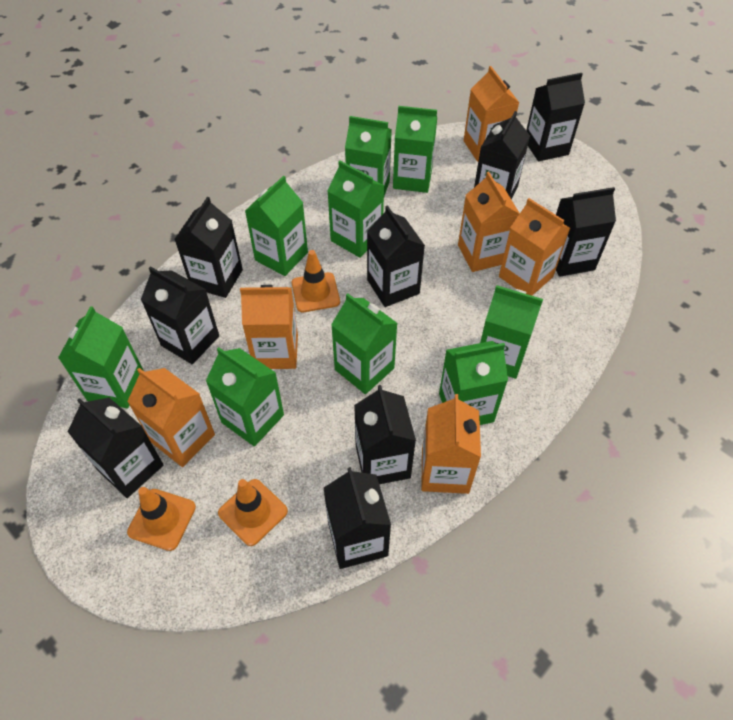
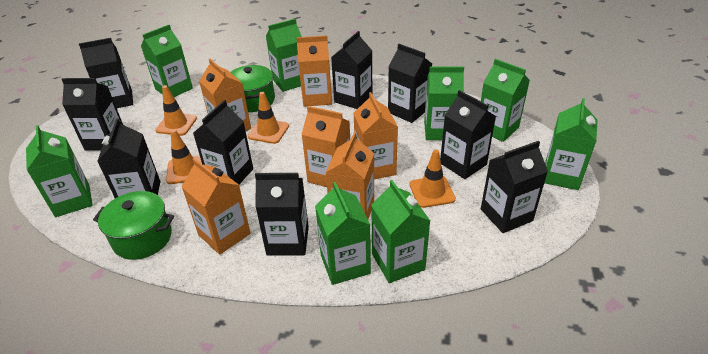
green carton: 9 -> 8
green pot: 0 -> 2
orange traffic cone: 3 -> 4

